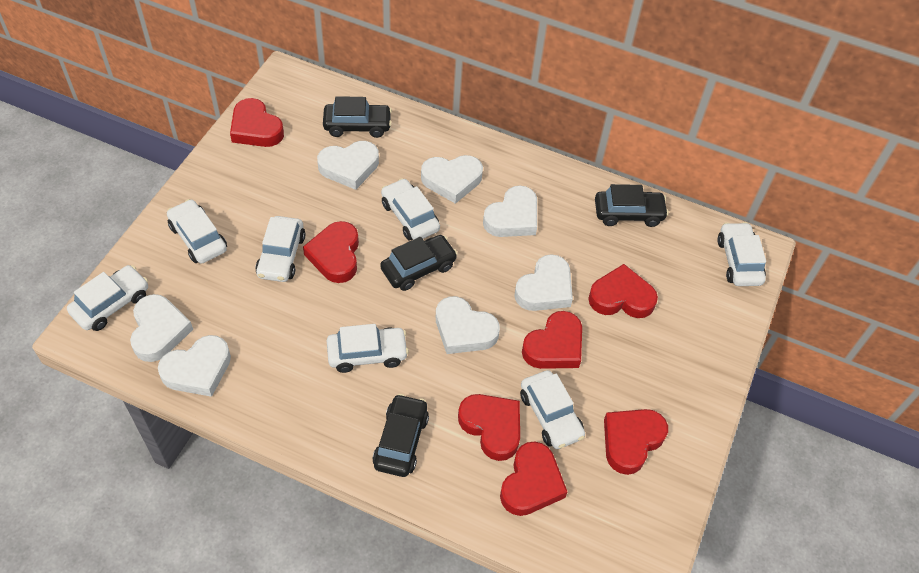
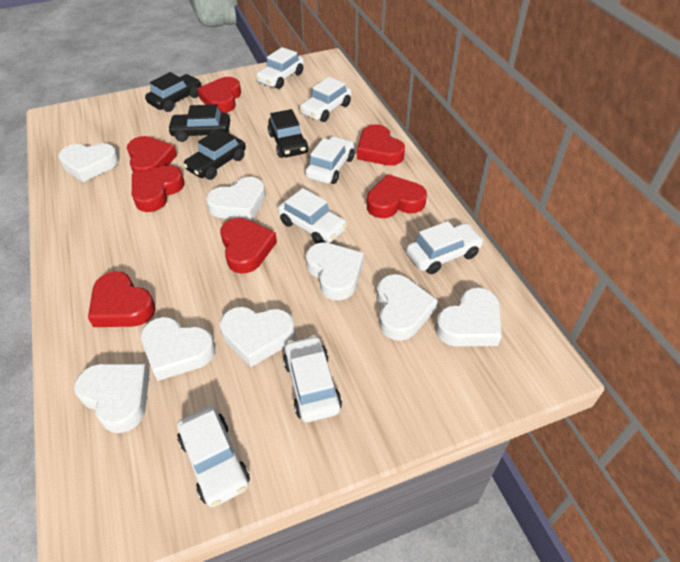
white heart: 7 -> 8

